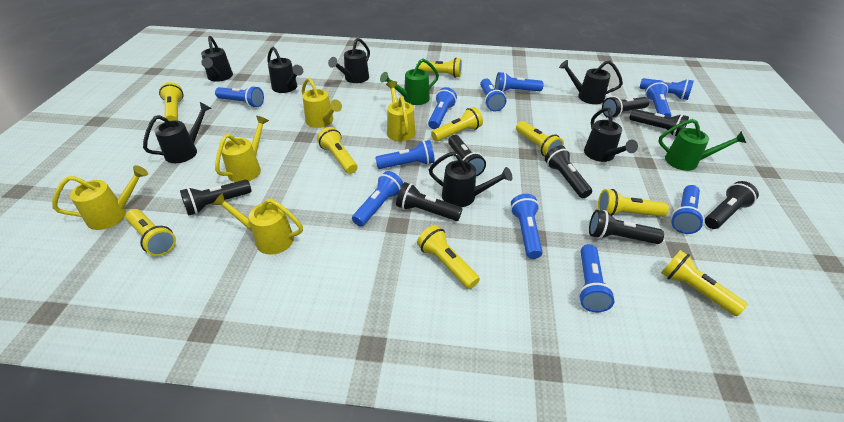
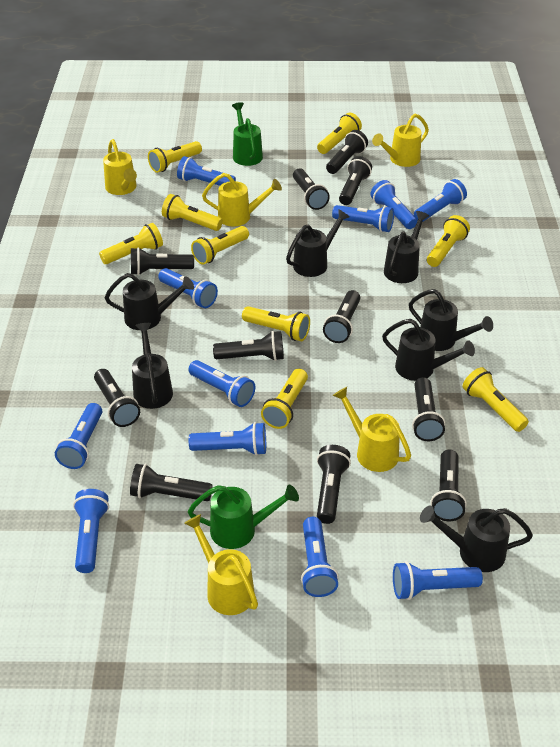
black flashlight: 8 -> 11

